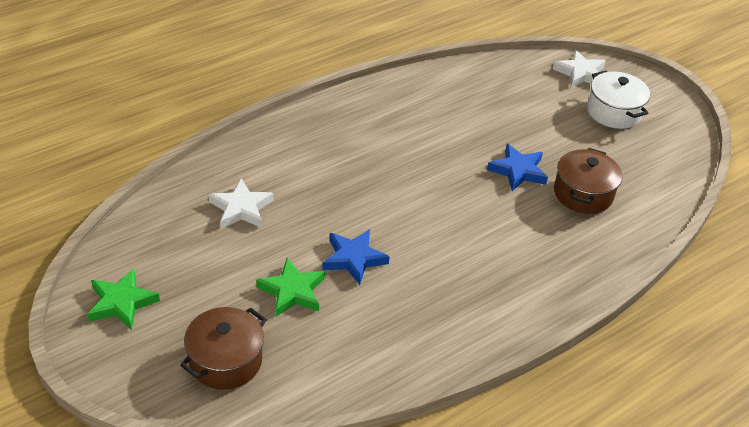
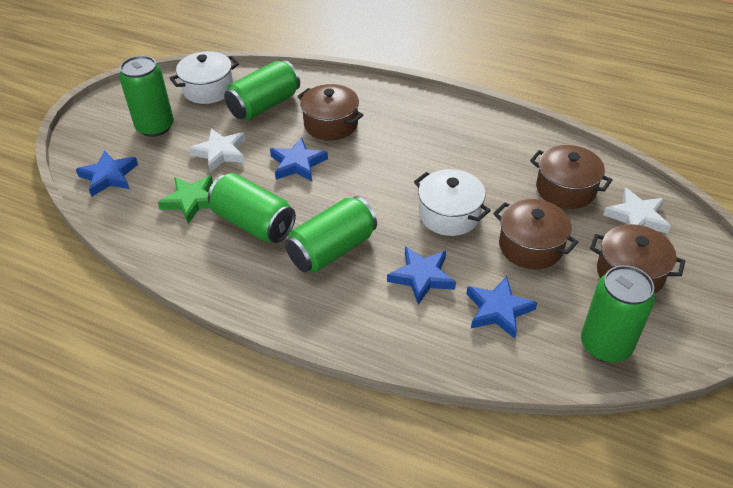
blue star: 2 -> 4
brown pot: 2 -> 4
green can: 0 -> 5
green star: 2 -> 1
white pot: 1 -> 2

